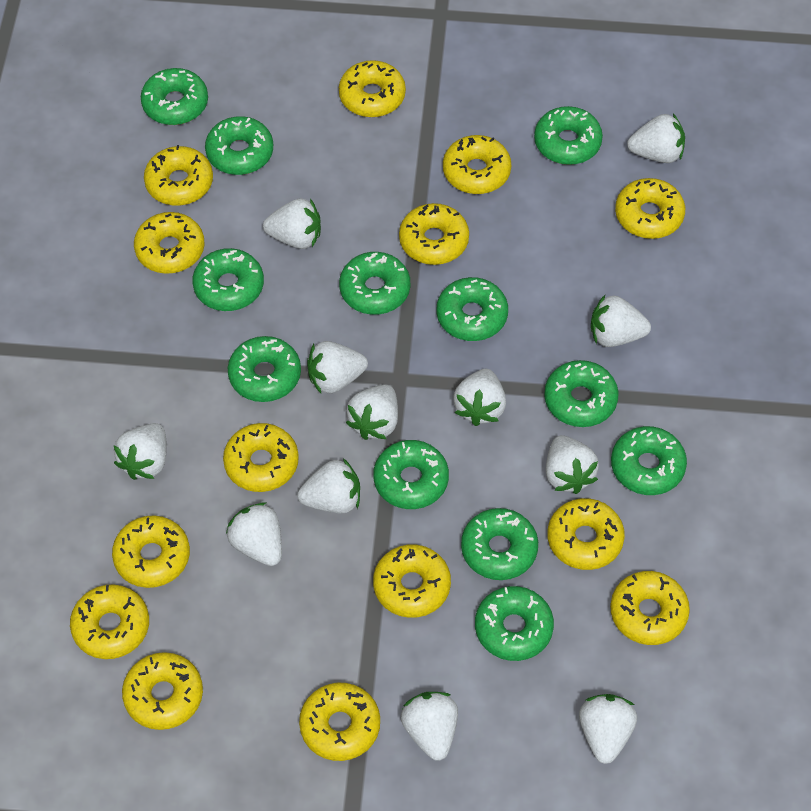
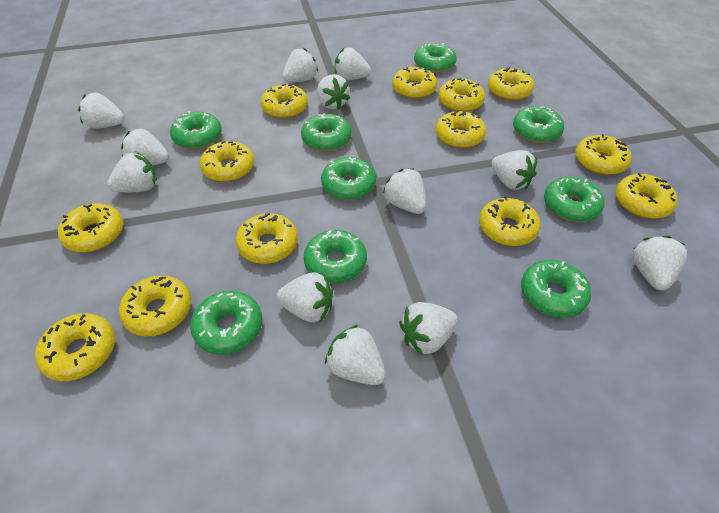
green donut: 12 -> 9
yellow donut: 14 -> 13

